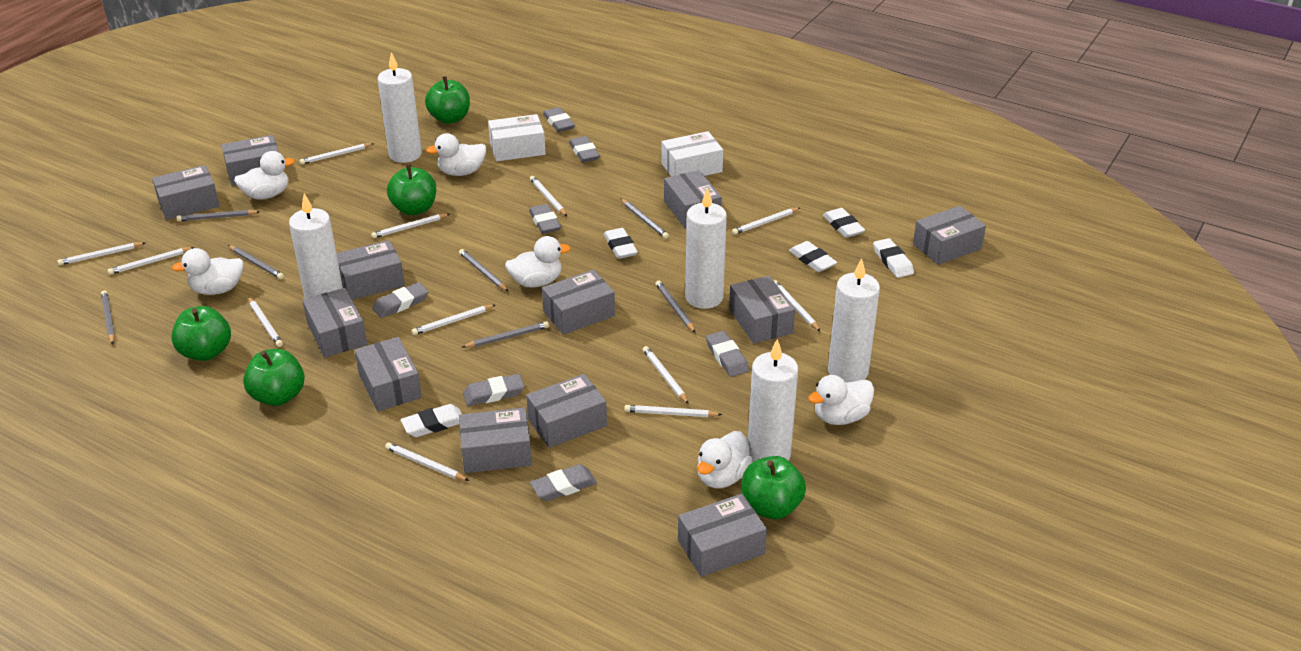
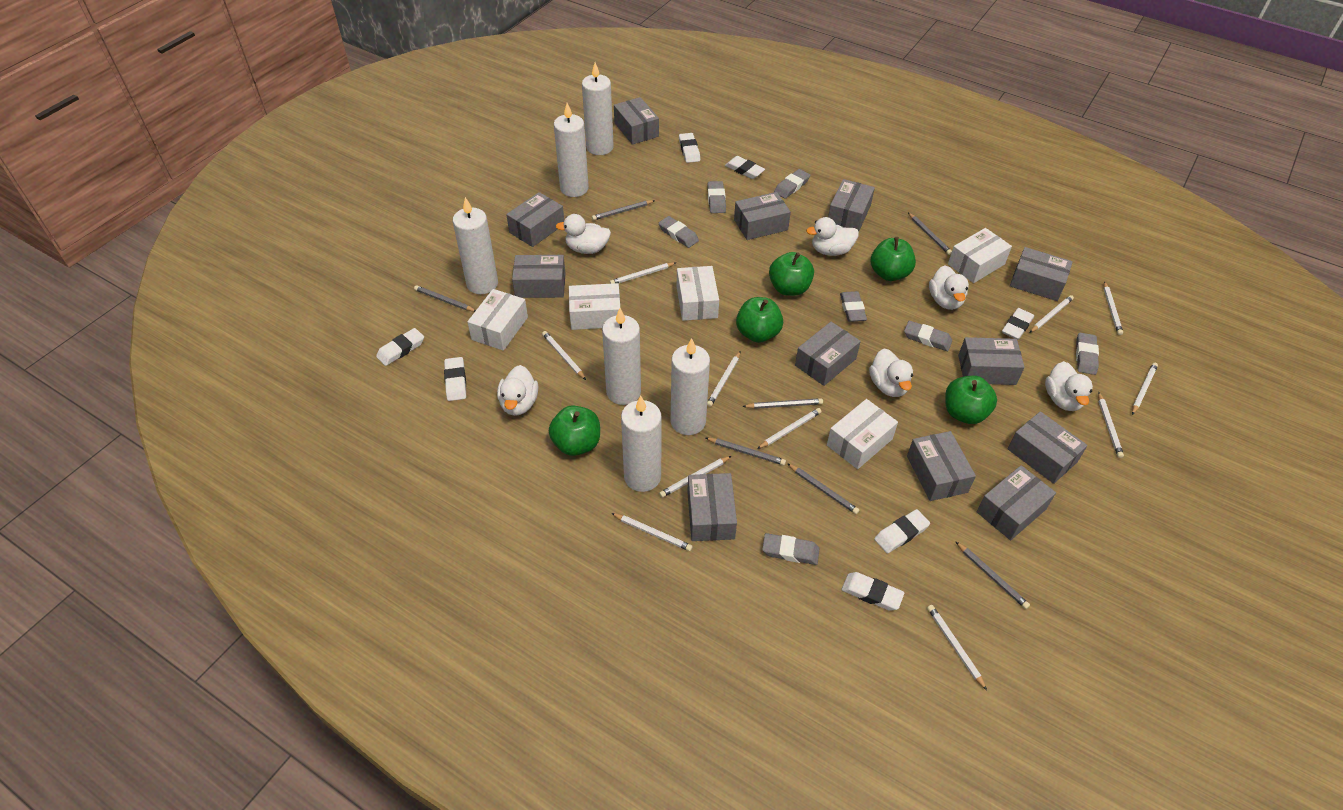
white box: 2 -> 5
white candle: 5 -> 6
white eraser: 5 -> 7
white pencil: 12 -> 11

